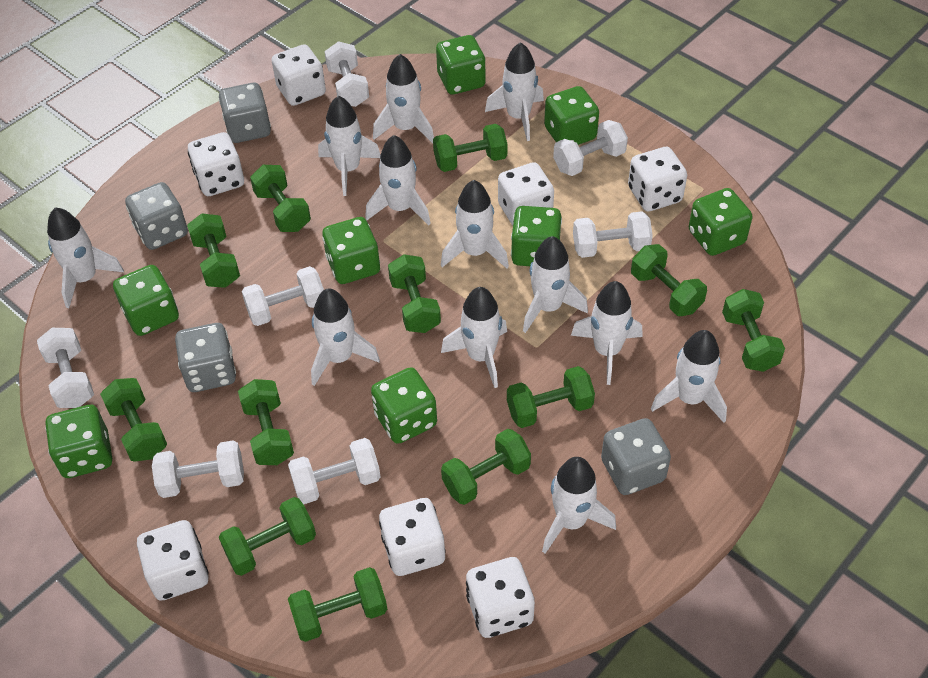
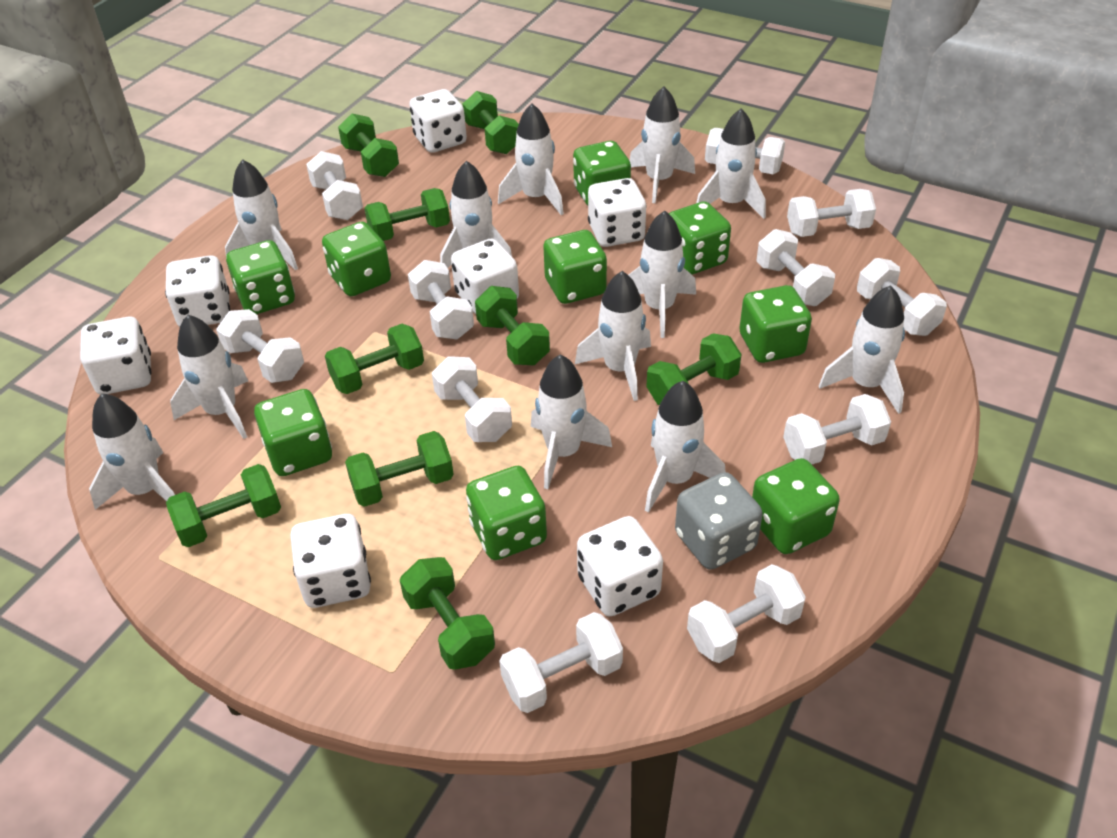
green dice: 8 -> 9
green dumbbell: 12 -> 9
grey dice: 4 -> 1
white dumbbell: 7 -> 11

